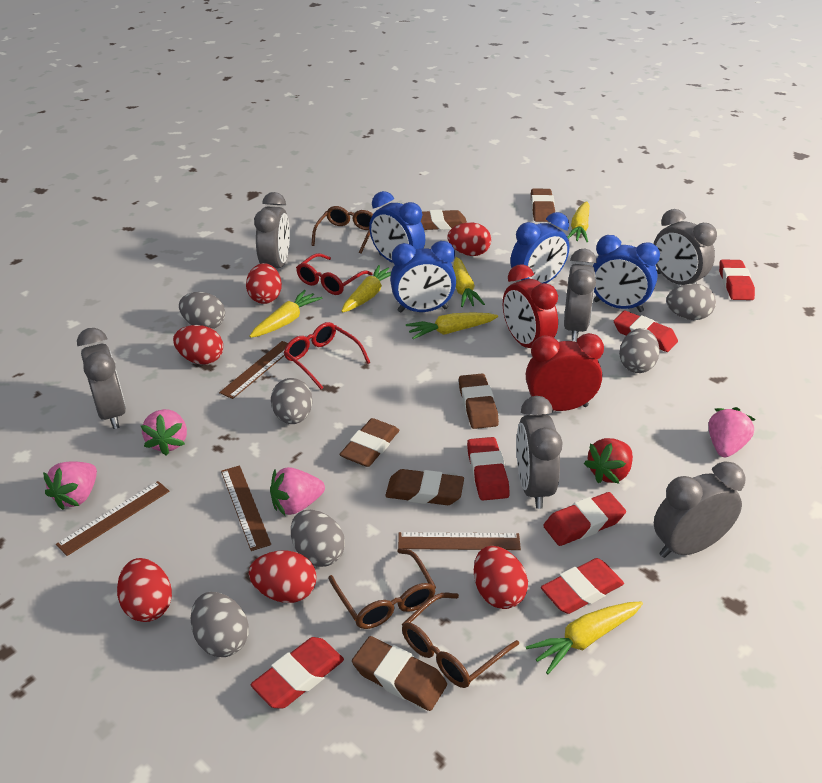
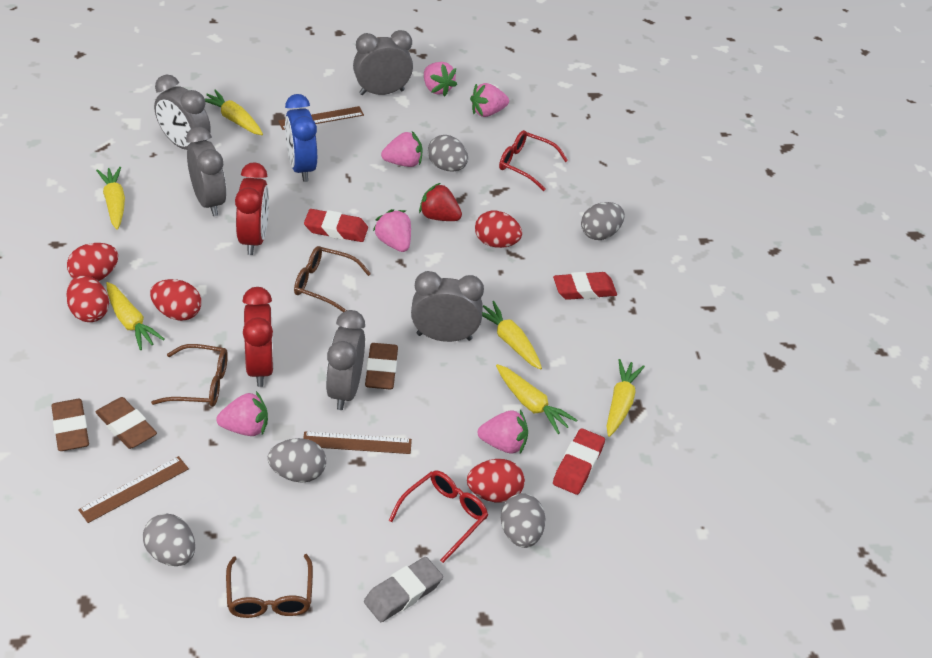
blue clock: 4 -> 1
brown eraser: 6 -> 3
brown ruler: 4 -> 3
grey clock: 6 -> 5
grey egg: 6 -> 5
grey eraser: 0 -> 1
pink strawberry: 4 -> 6
red egg: 6 -> 5
red eraser: 6 -> 3

